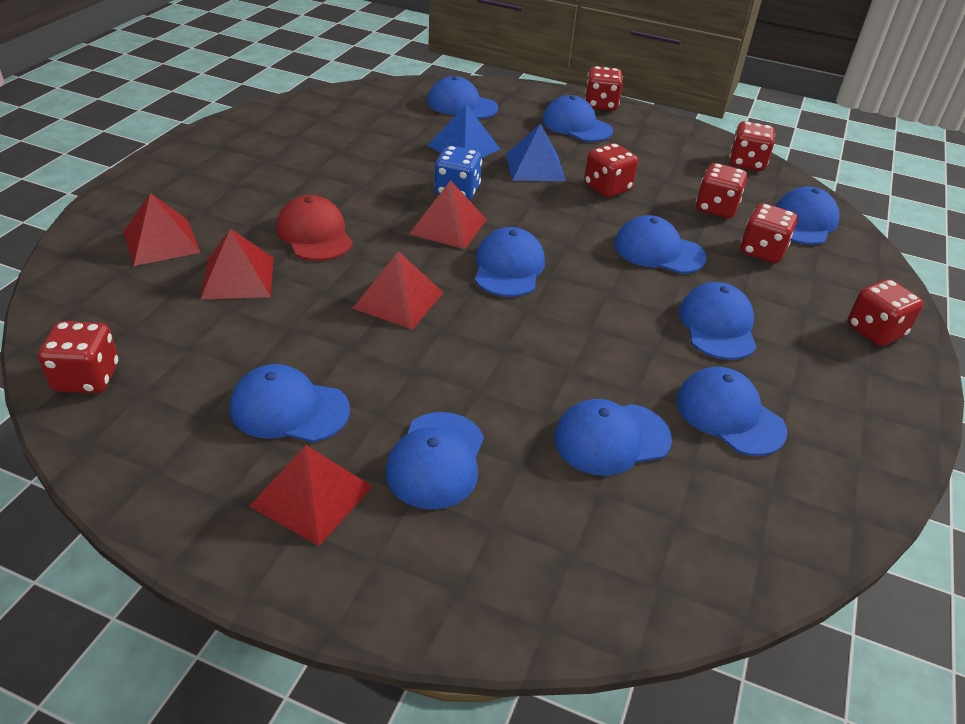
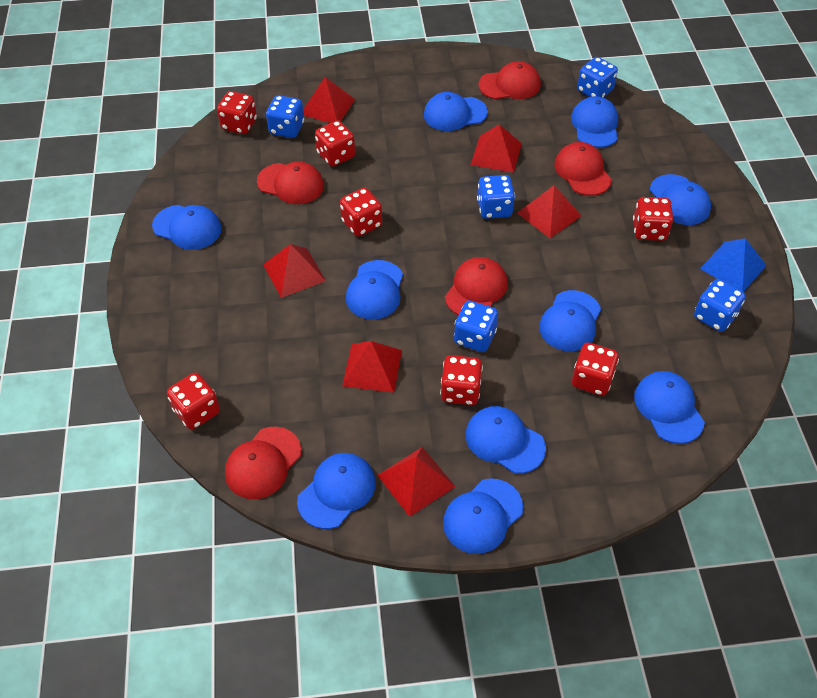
blue dice: 1 -> 5
blue pyramid: 2 -> 1
red cap: 1 -> 5
red pyramid: 5 -> 6

